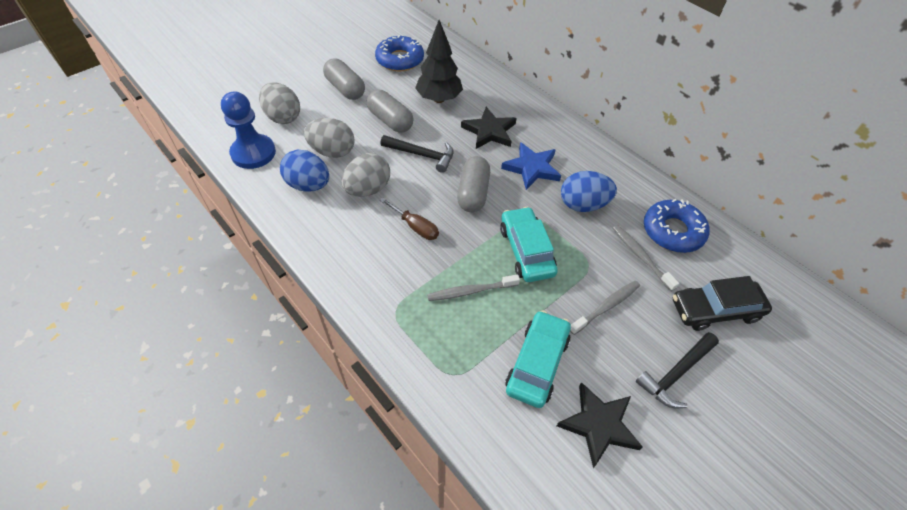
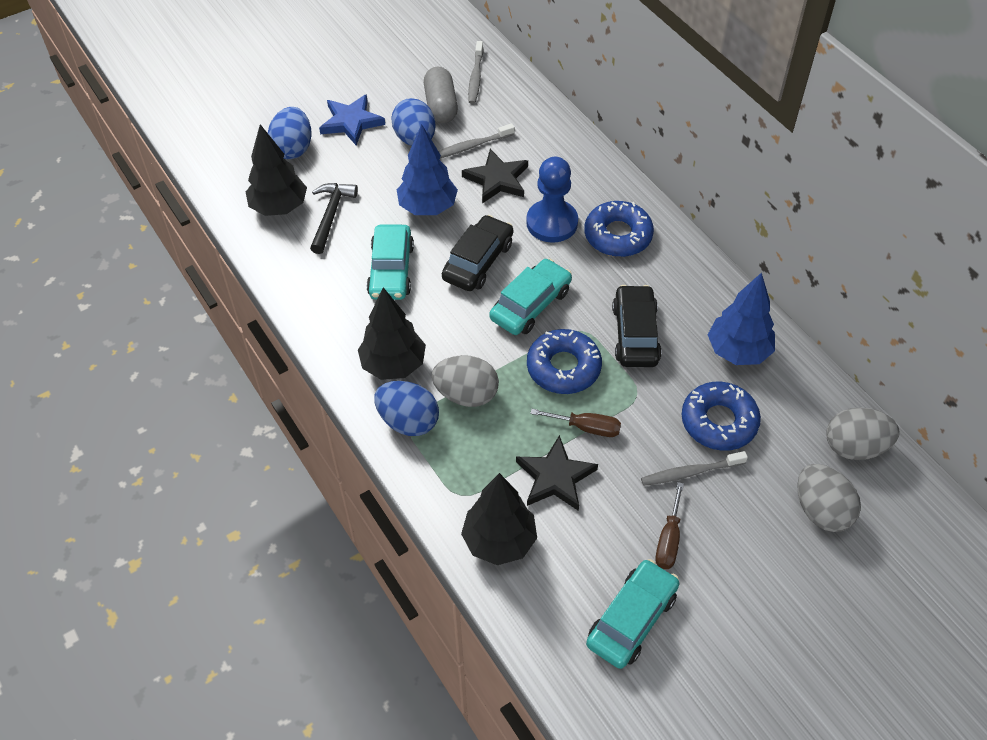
black car: 1 -> 2
black hammer: 2 -> 1
black tree: 1 -> 3
blue donut: 2 -> 3
blue egg: 2 -> 3
blue tree: 0 -> 2
brown screwdriver: 1 -> 2
grey capsule: 3 -> 1
turquoise car: 2 -> 3

